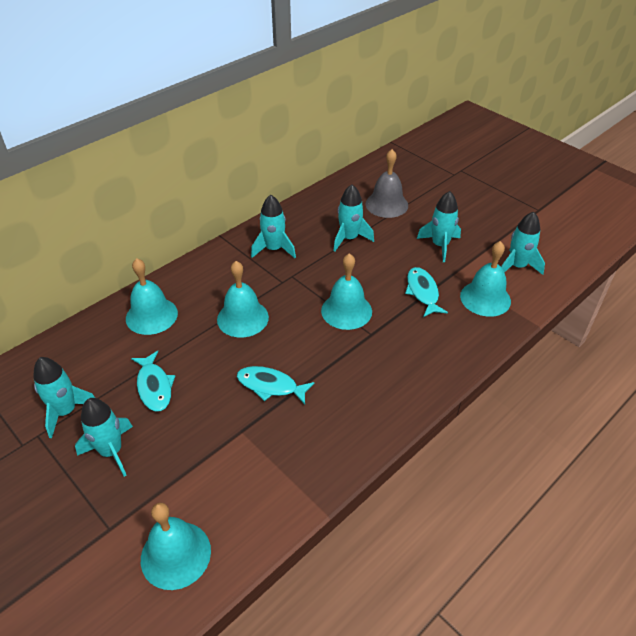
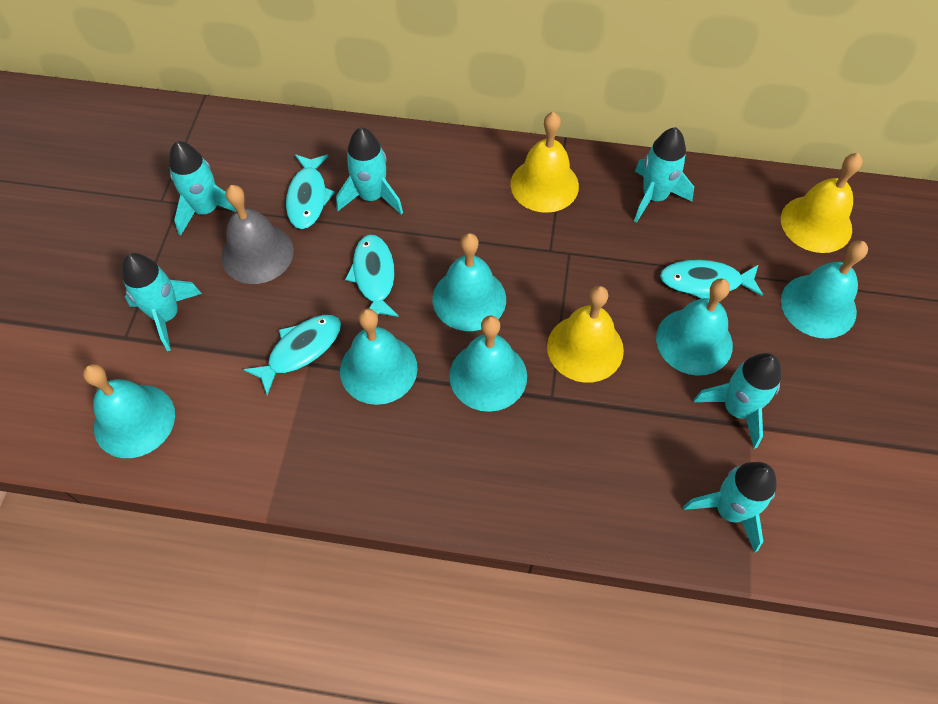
turquoise bell: 5 -> 6
turquoise fish: 3 -> 4
yellow bell: 0 -> 3

